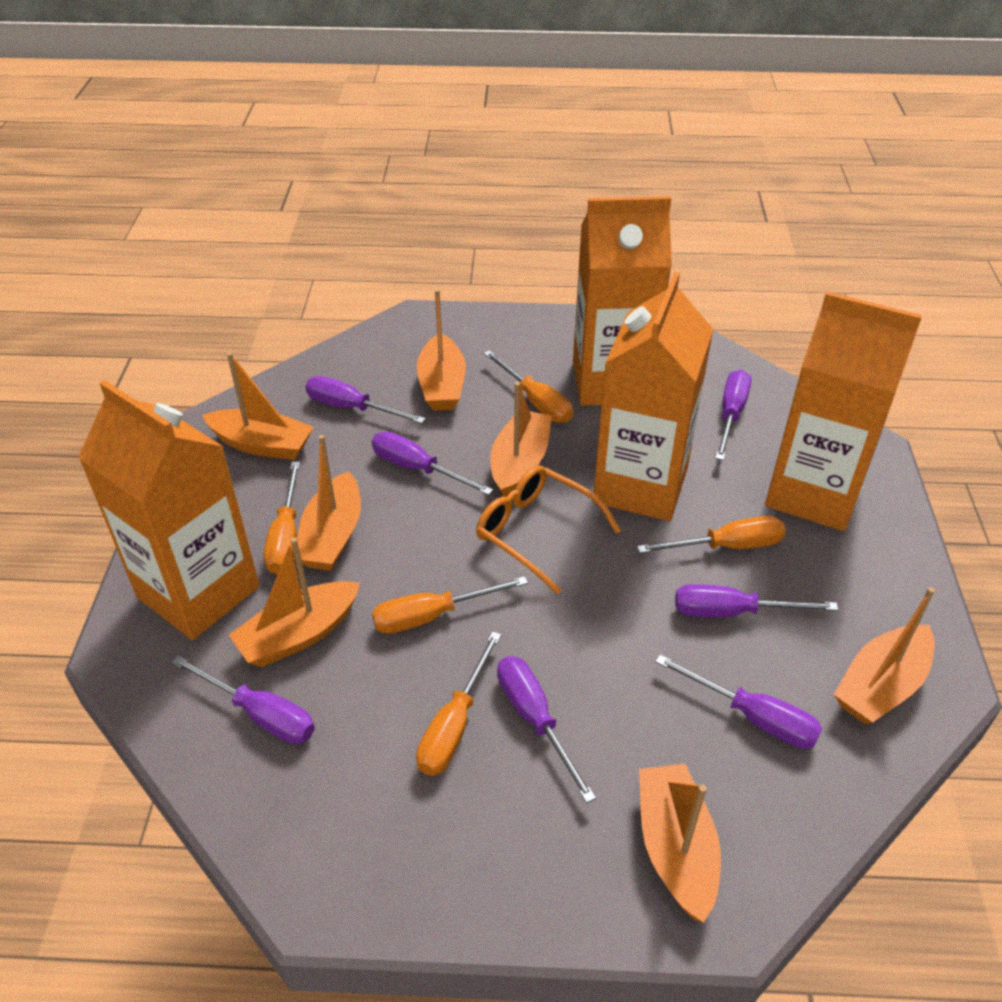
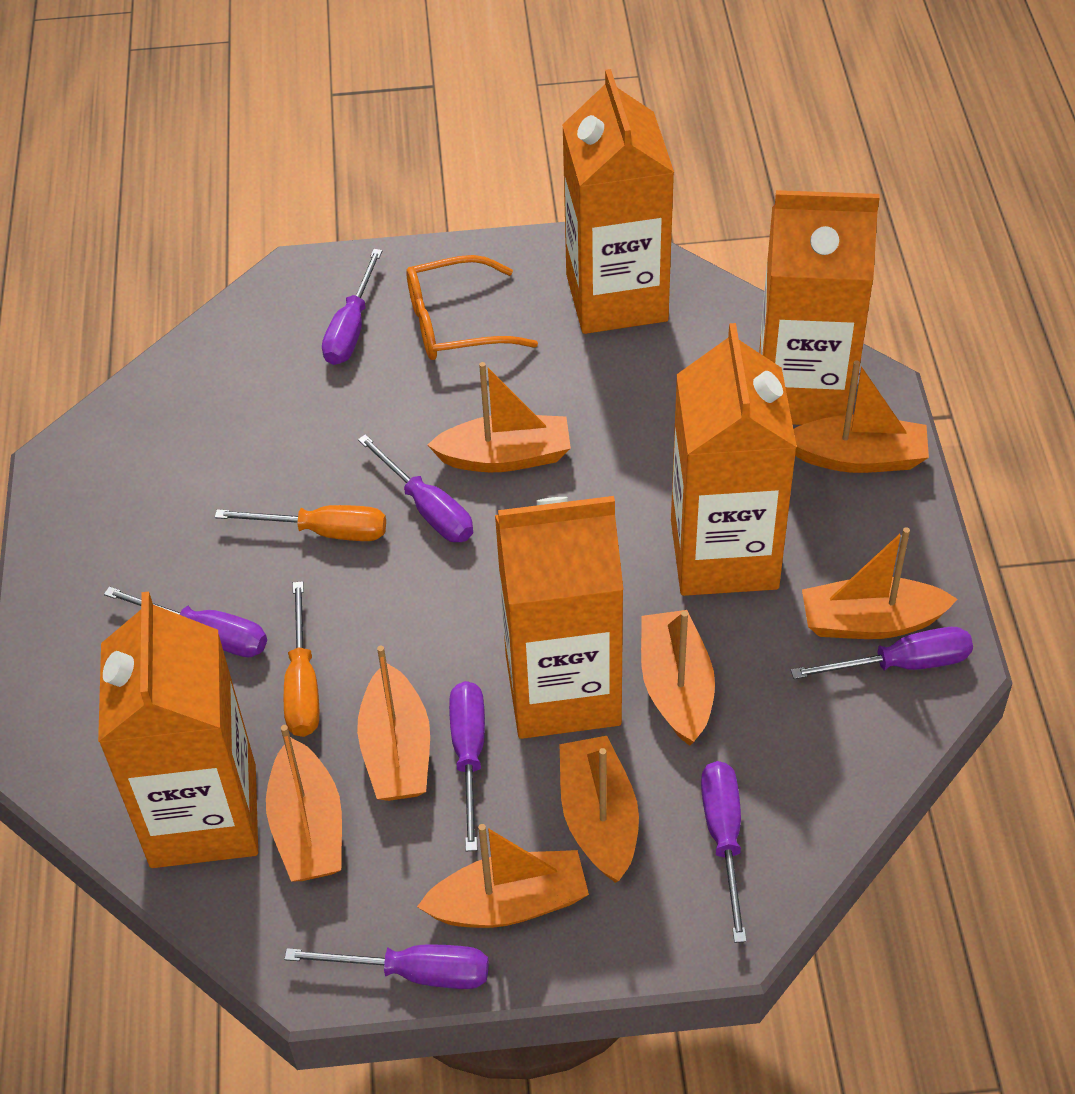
orange boat: 7 -> 8
orange carton: 4 -> 5
orange screwdriver: 5 -> 2

